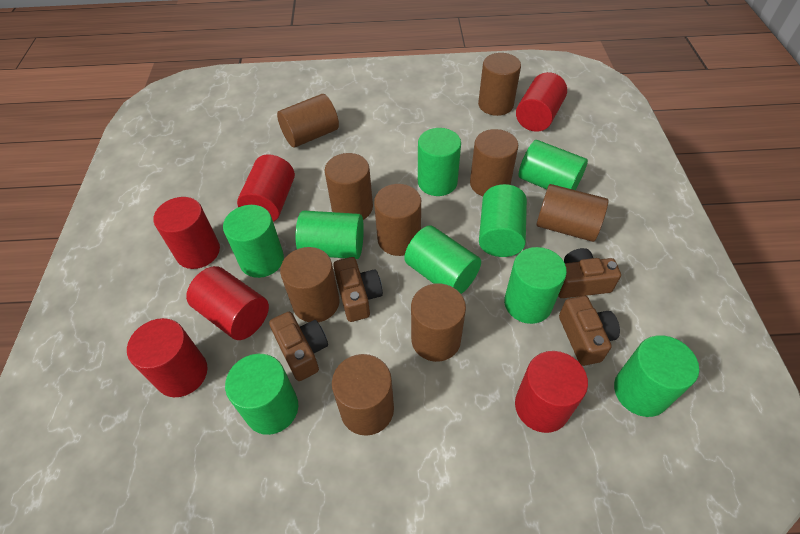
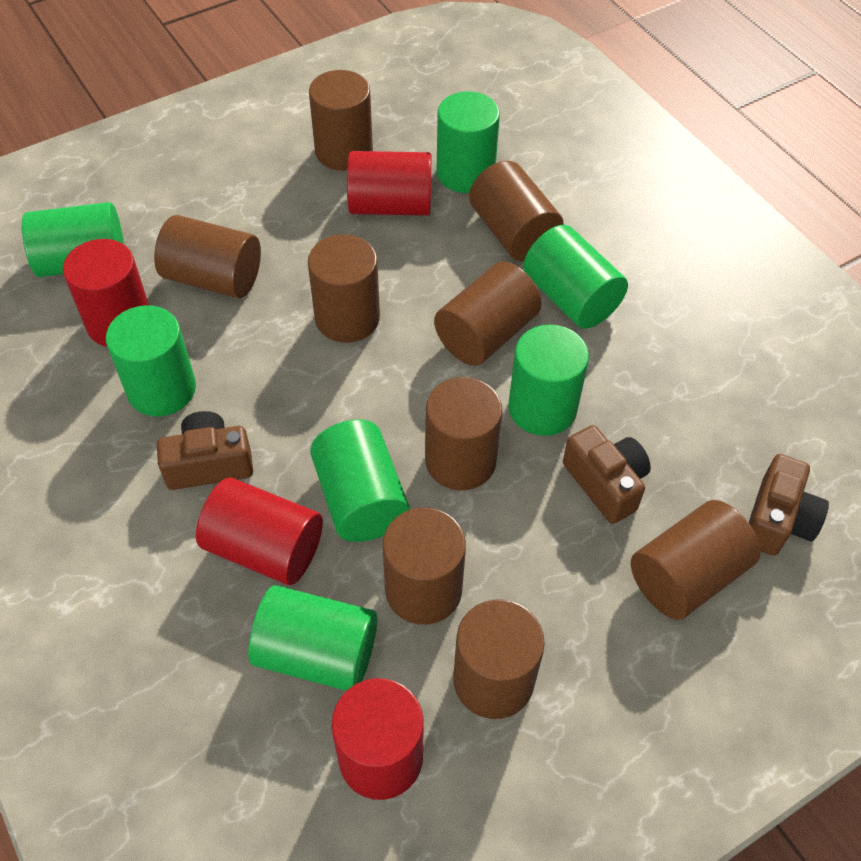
brown camera: 4 -> 3
green cylinder: 9 -> 7
red cylinder: 6 -> 4

